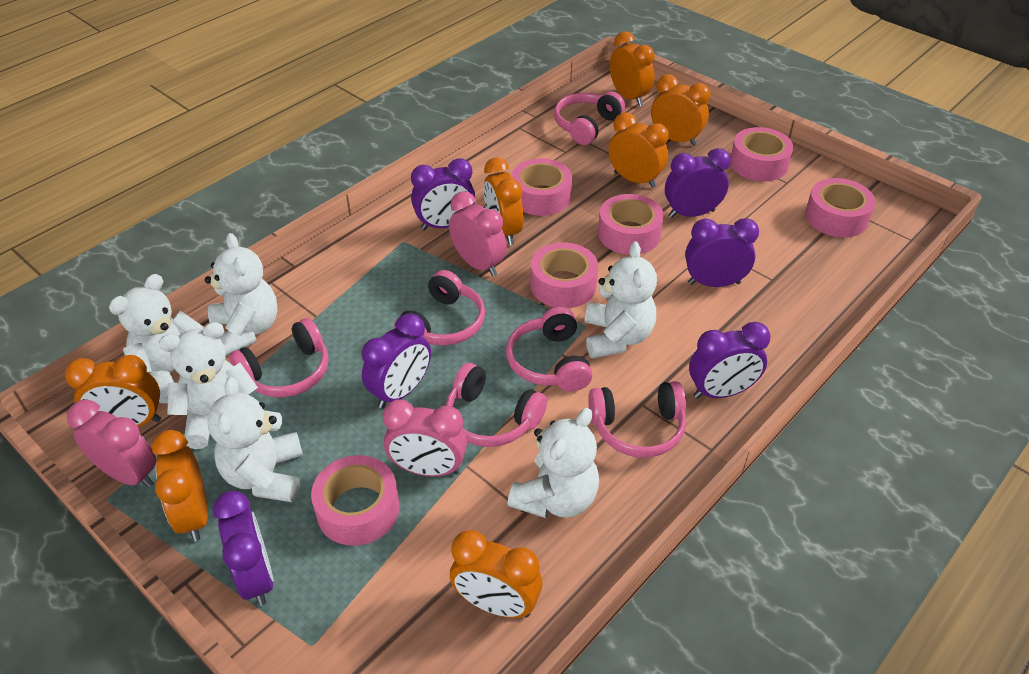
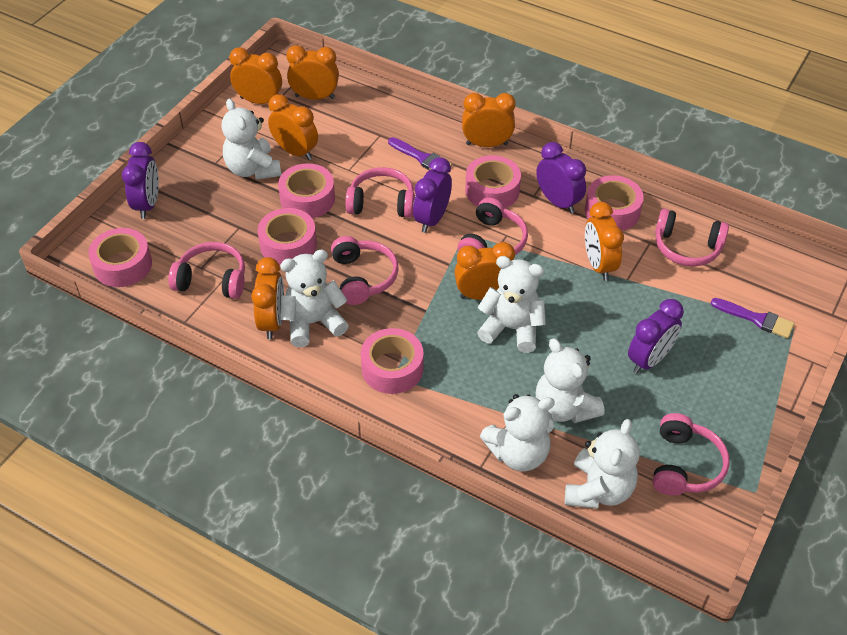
pink clock: 3 -> 0
purple brush: 0 -> 2
purple clock: 6 -> 4

